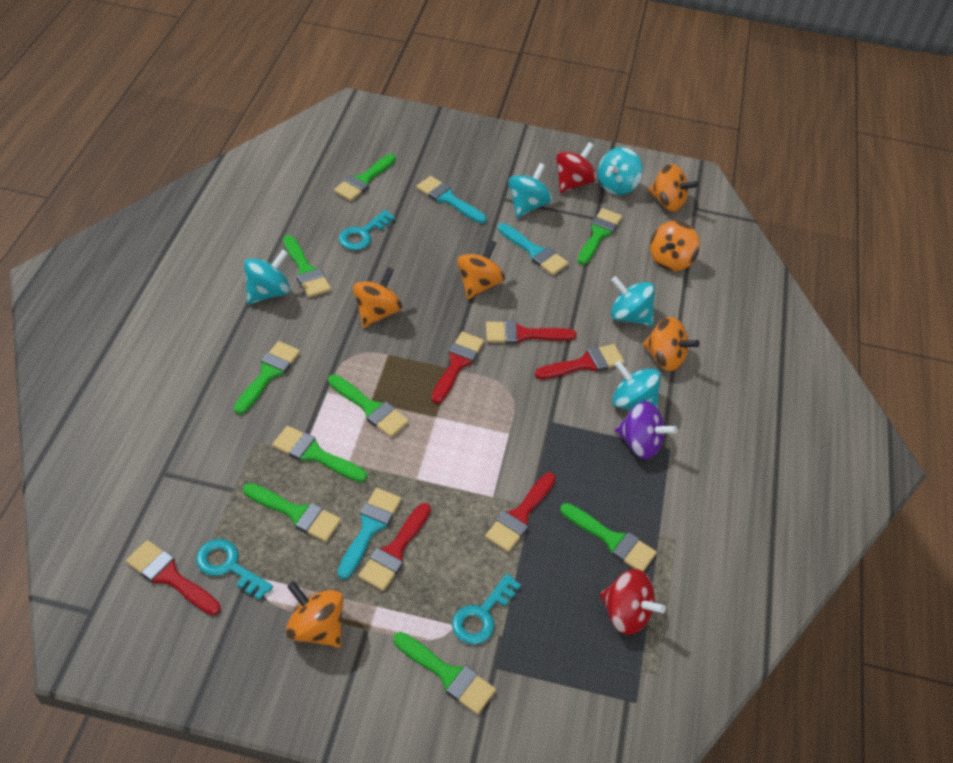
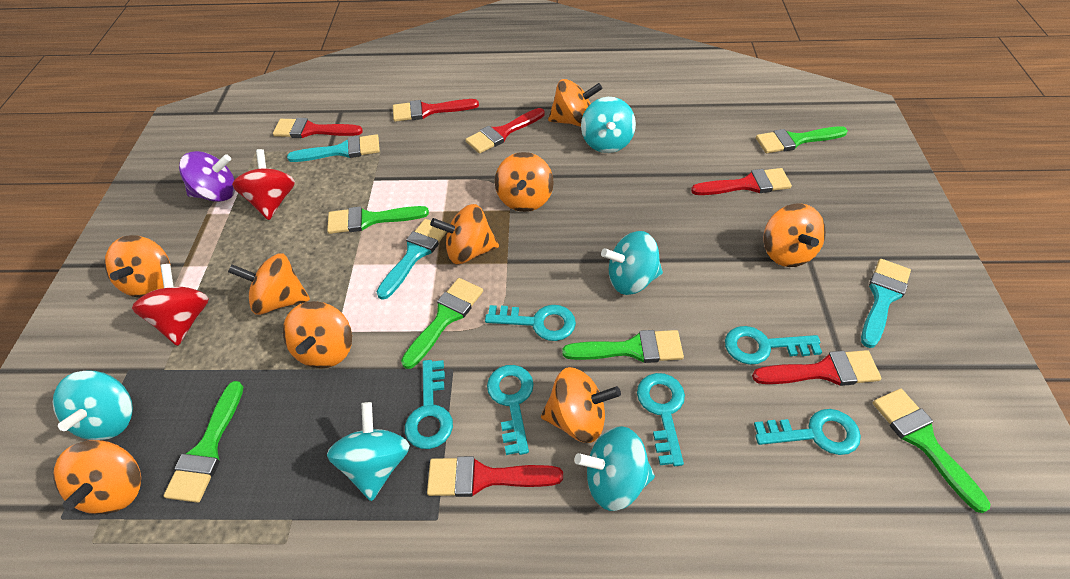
green brush: 9 -> 6
orange spinning top: 6 -> 9
turquoise key: 3 -> 6

